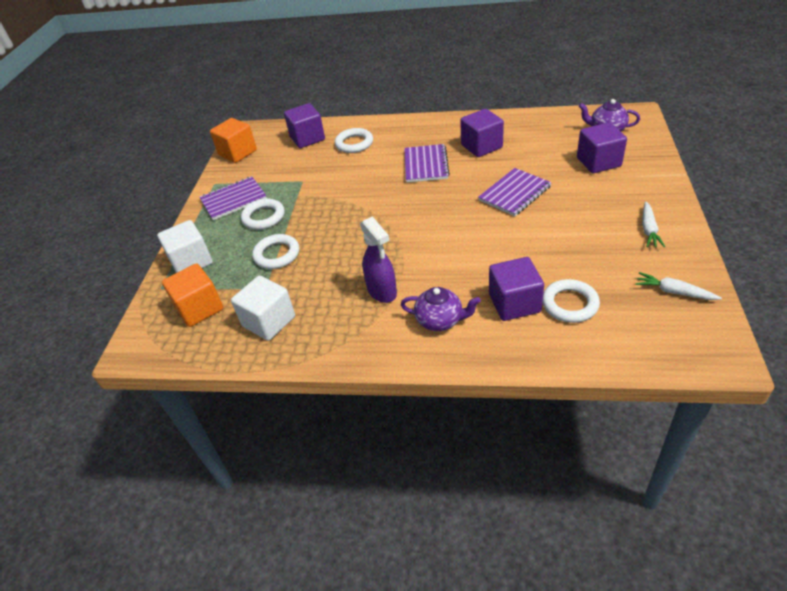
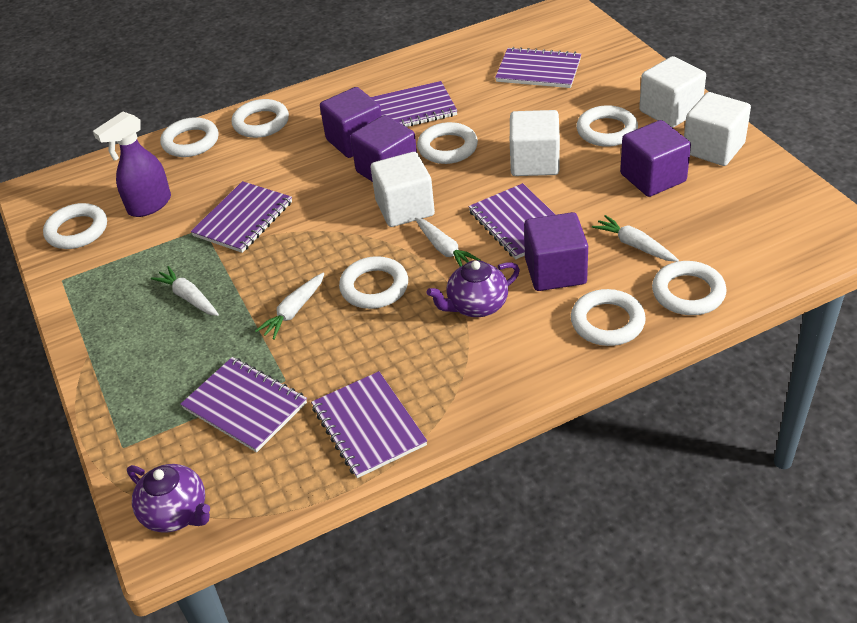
orange cube: 2 -> 0
purple notebook: 3 -> 6
white carrot: 2 -> 4
white cube: 2 -> 4
white ring: 4 -> 8

